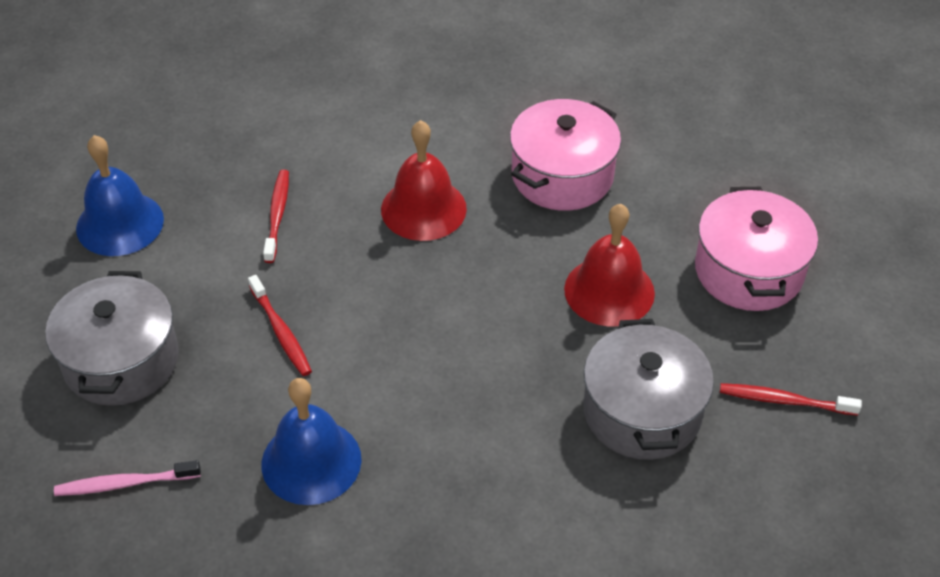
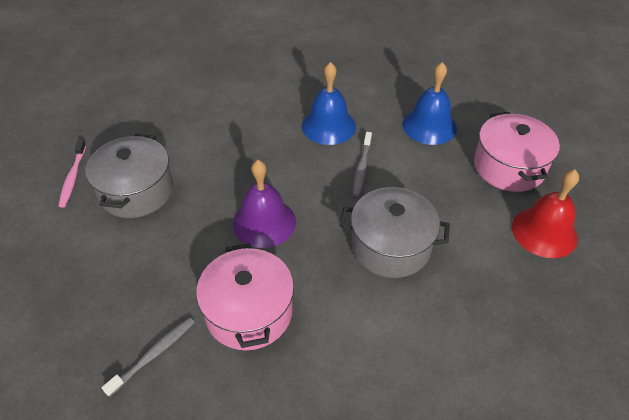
grey toothbrush: 0 -> 2
purple bell: 0 -> 1
red bell: 2 -> 1
red toothbrush: 3 -> 0

